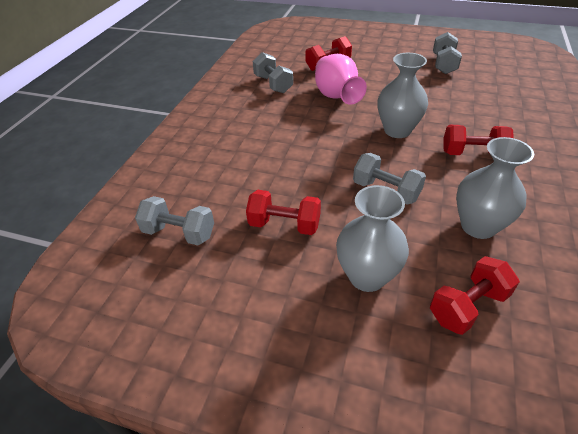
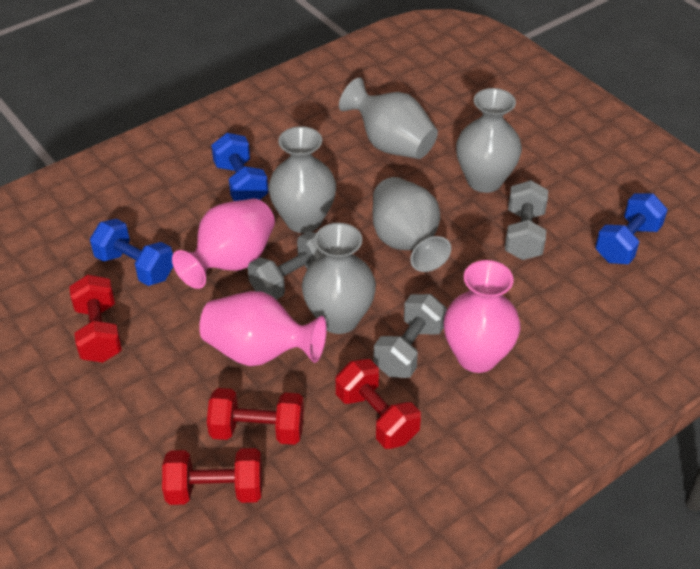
blue dumbbell: 0 -> 3
grey dumbbell: 4 -> 3
grey vase: 3 -> 5
pink vase: 1 -> 3

